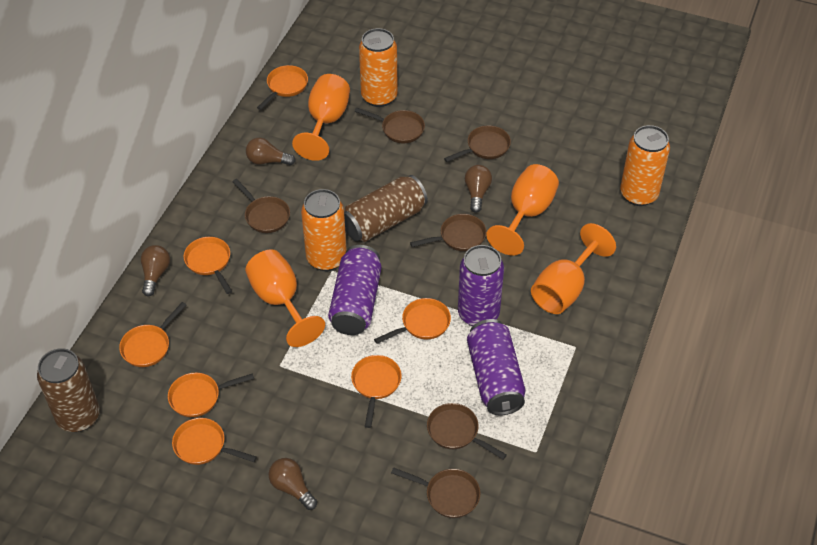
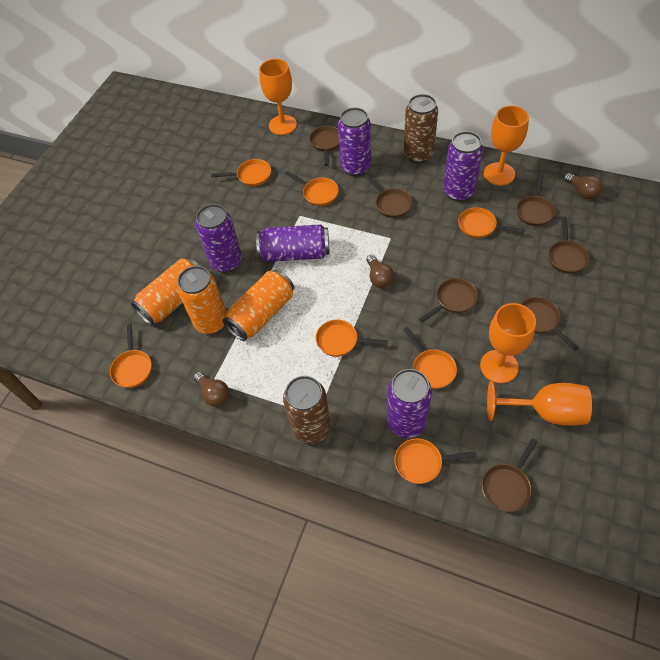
brown light bulb: 4 -> 3
brown pan: 6 -> 7
purple can: 3 -> 5

